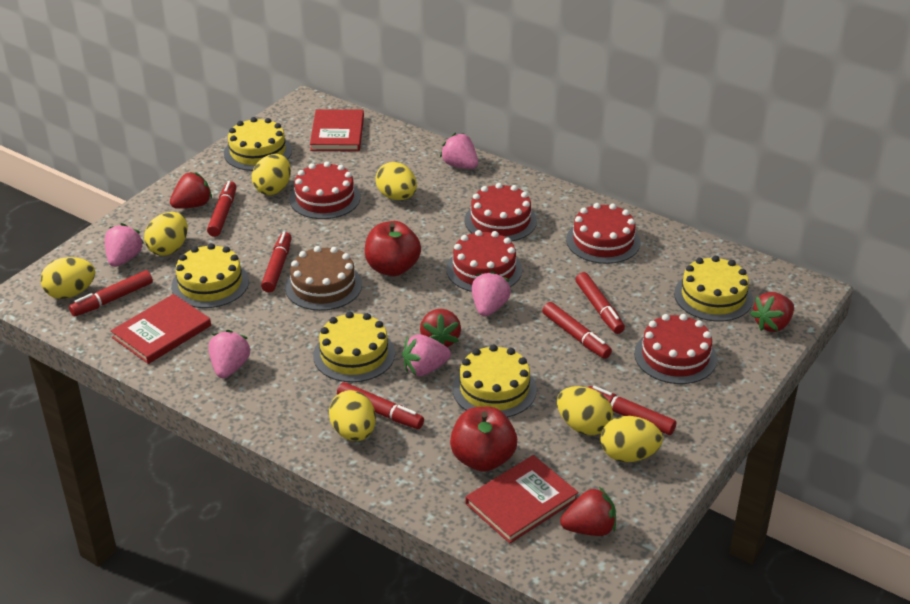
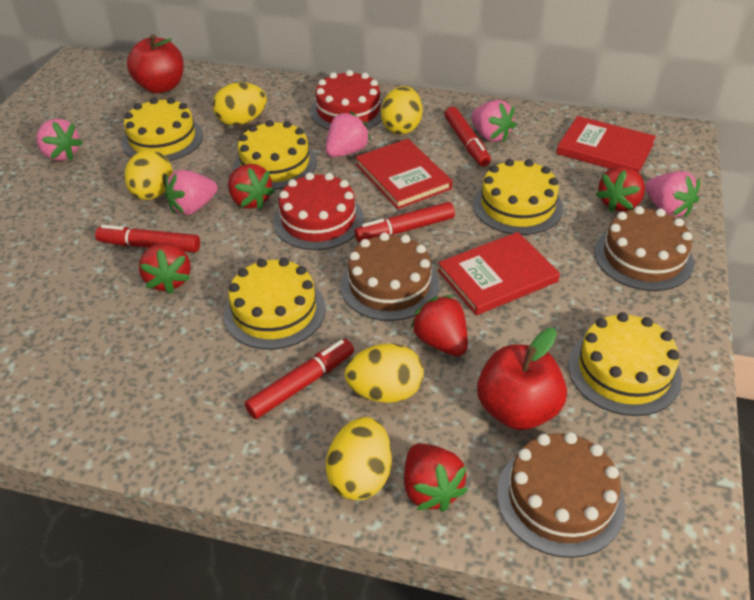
brown cake: 1 -> 3
red cake: 5 -> 2
red marker: 7 -> 4
red strawberry: 4 -> 5
yellow egg: 7 -> 5

